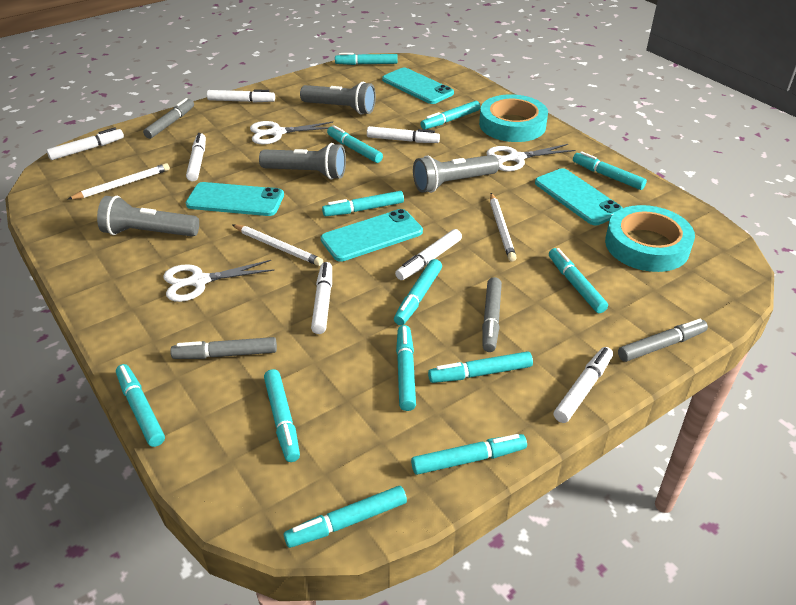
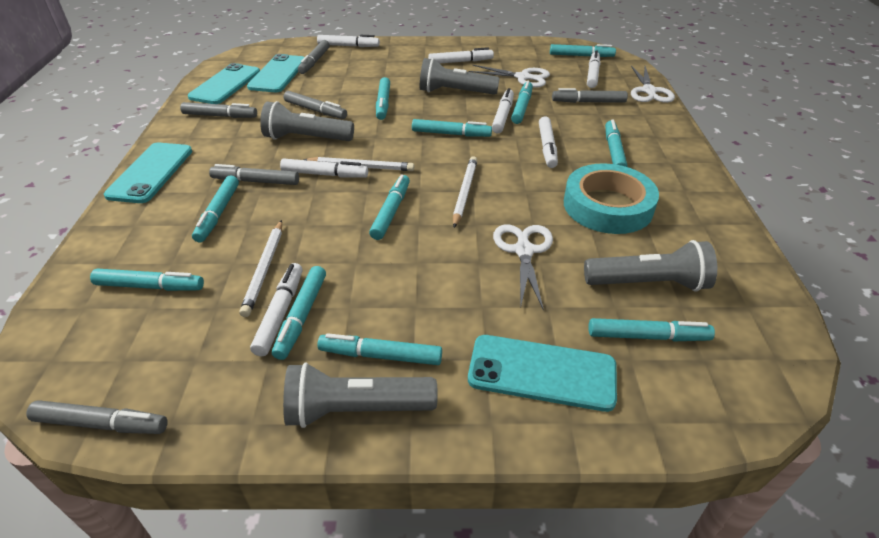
grey marker: 4 -> 6
turquoise marker: 13 -> 11
turquoise tape: 2 -> 1

